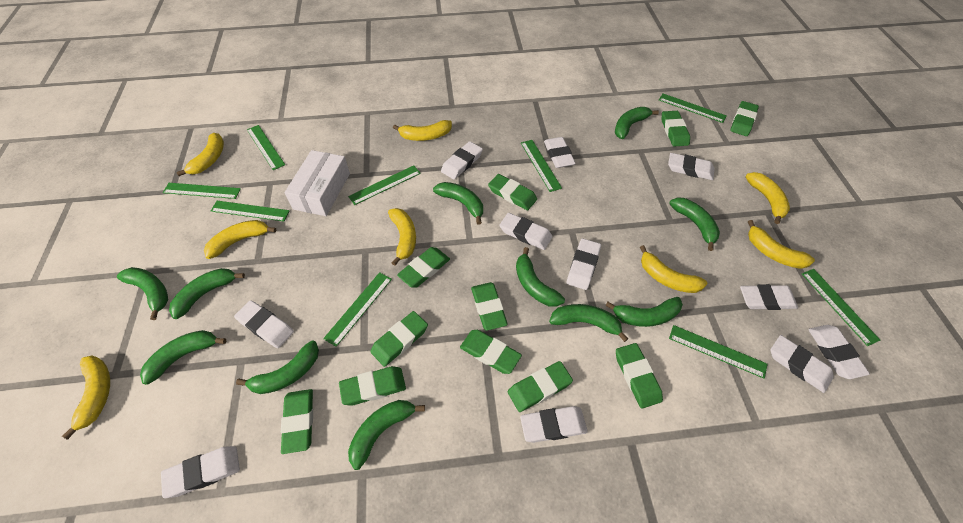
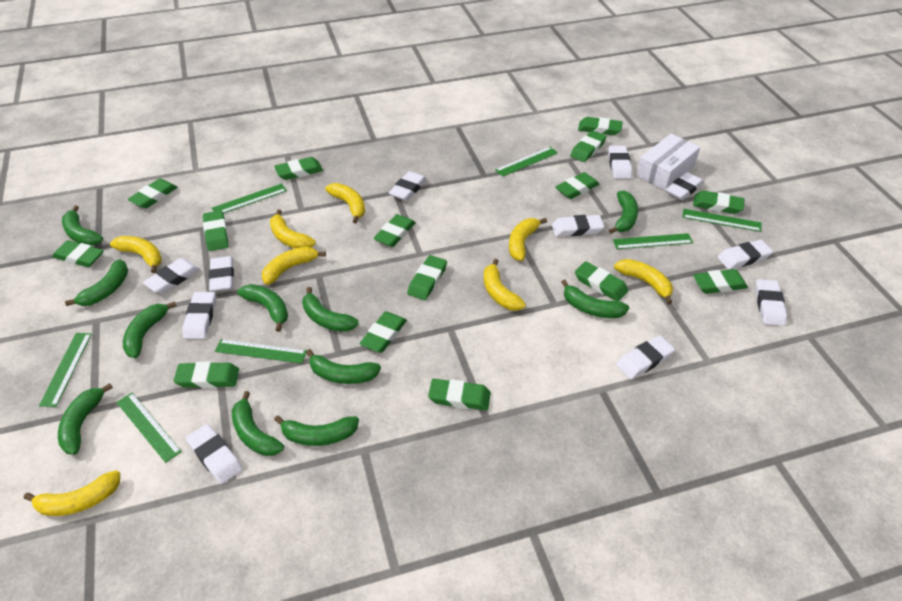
green eraser: 11 -> 15
green ruler: 9 -> 7

